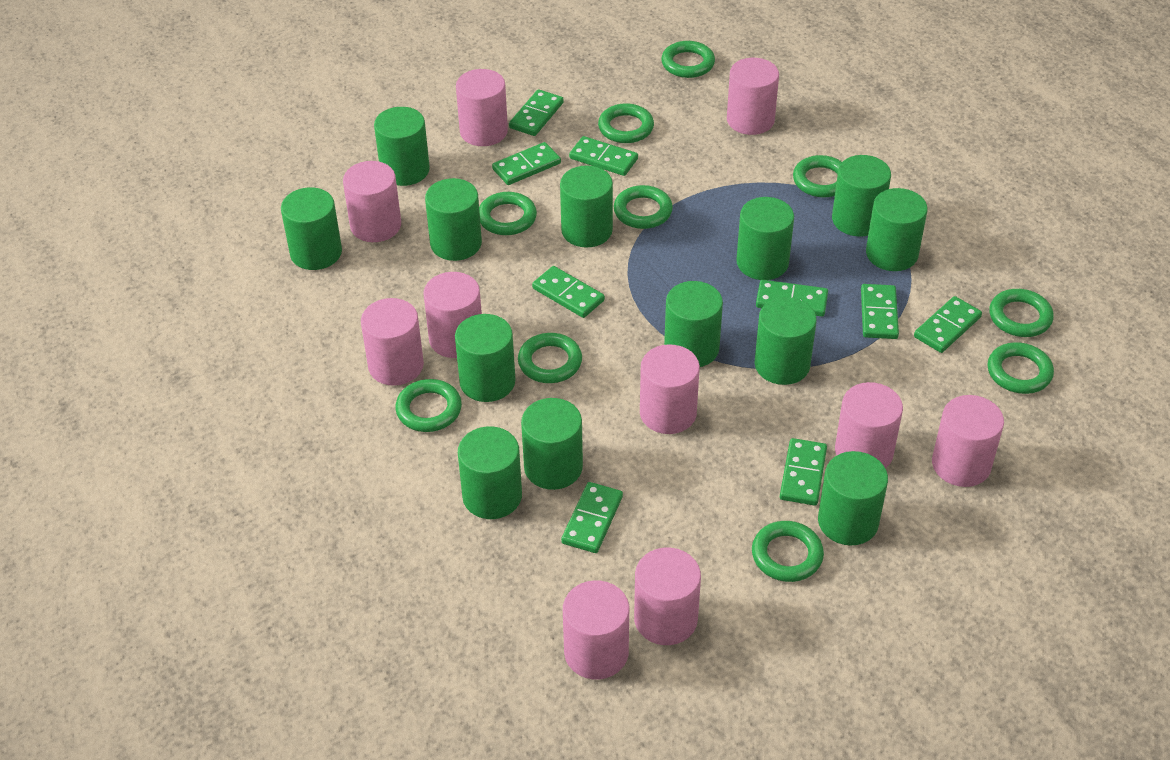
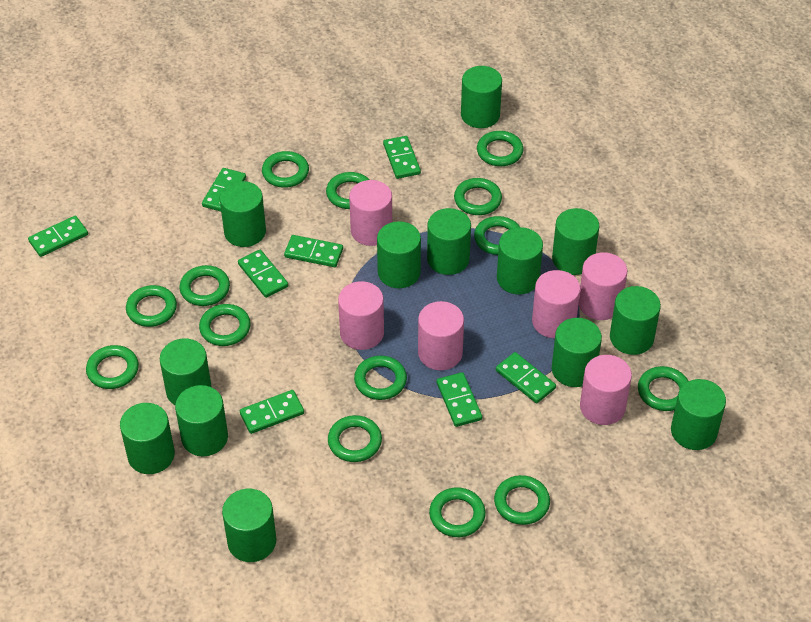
green domino: 9 -> 8
green ring: 10 -> 14
pink cylinder: 10 -> 6

